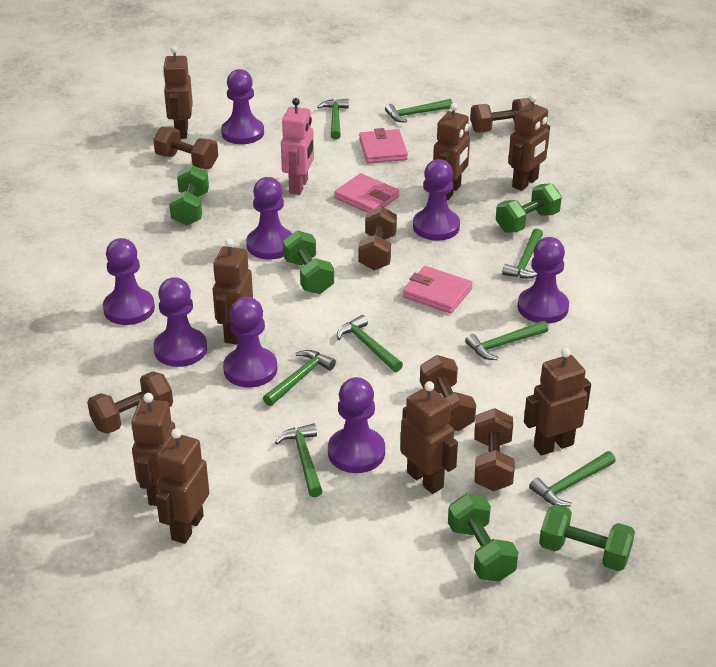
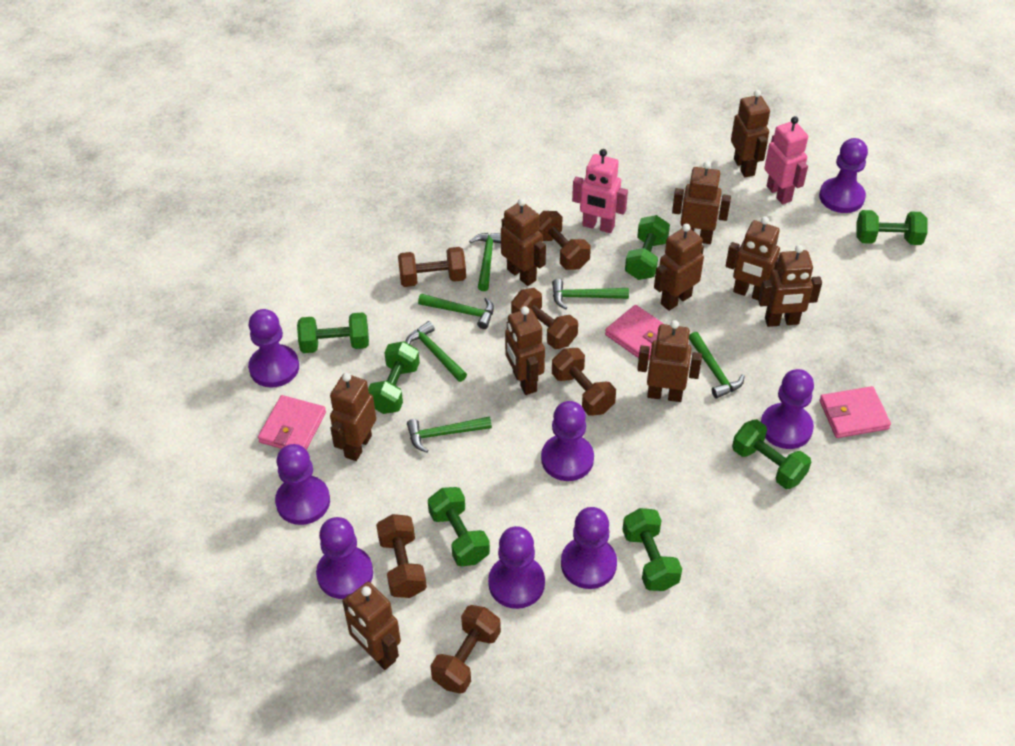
brown robot: 8 -> 10
green dumbbell: 5 -> 7
green hammer: 8 -> 6
pink robot: 1 -> 2

